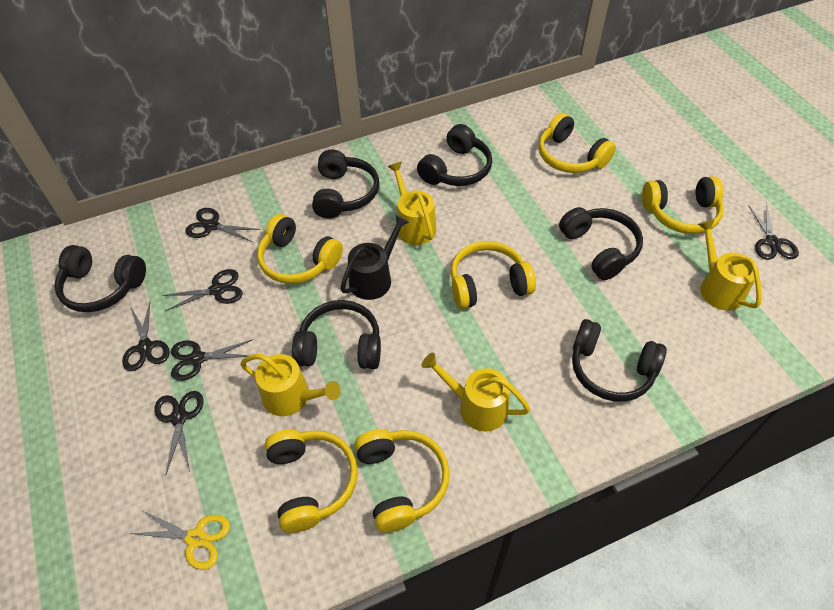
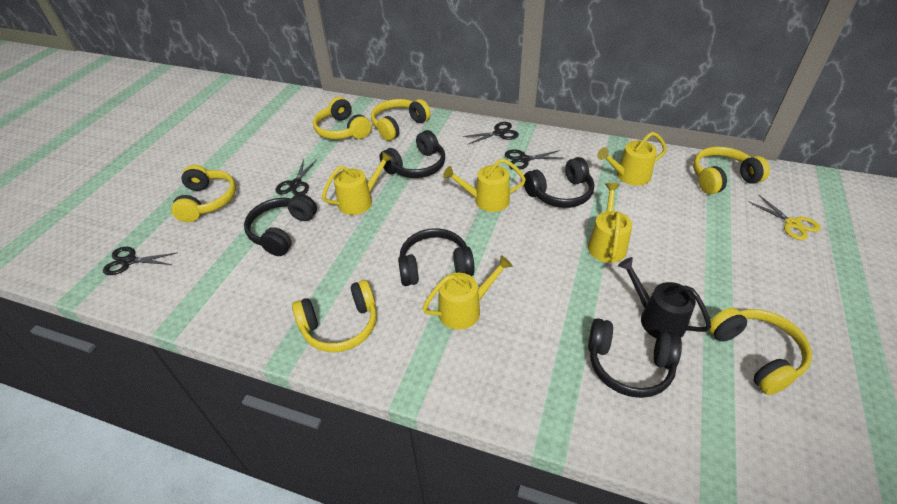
black headphones: 6 -> 5
black scissors: 6 -> 4
yellow watering can: 4 -> 5

